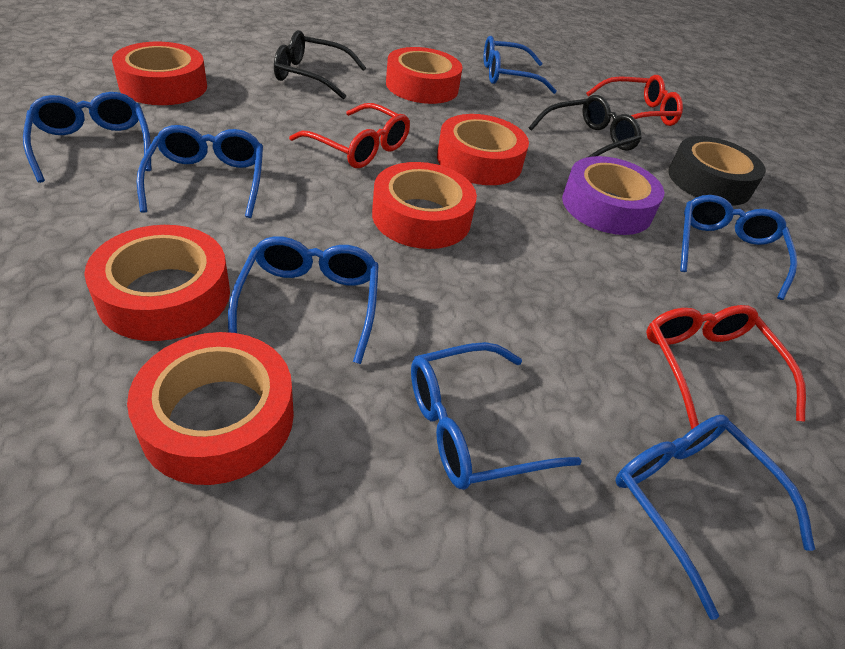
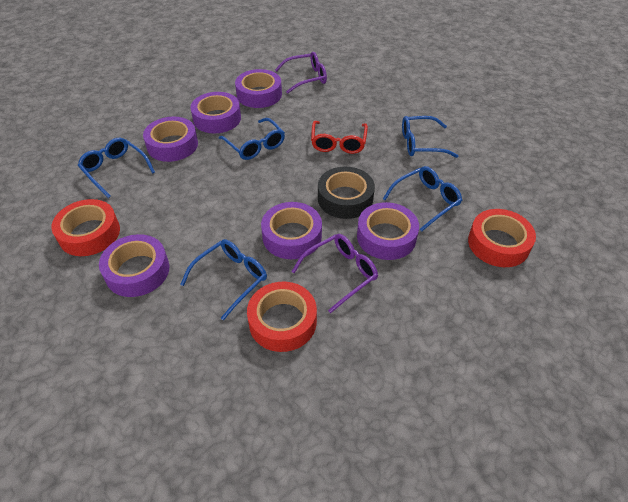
black glasses: 2 -> 0
blue glasses: 7 -> 5
purple glasses: 0 -> 2
purple tape: 1 -> 6
red glasses: 3 -> 1
red tape: 6 -> 3

